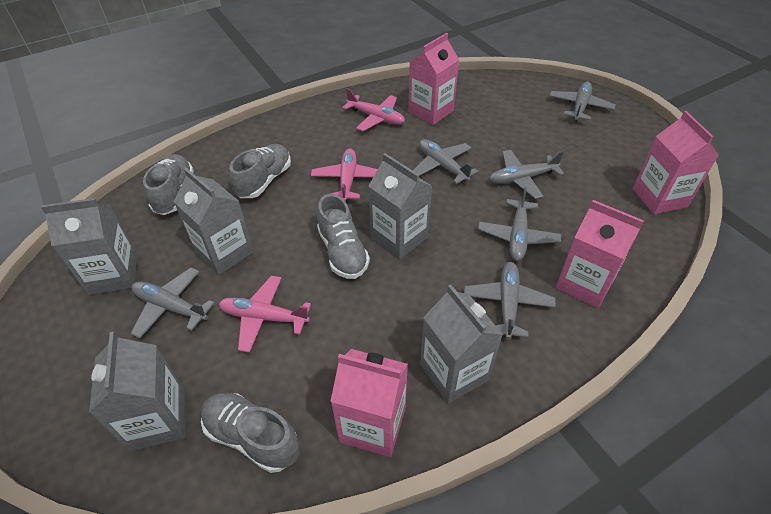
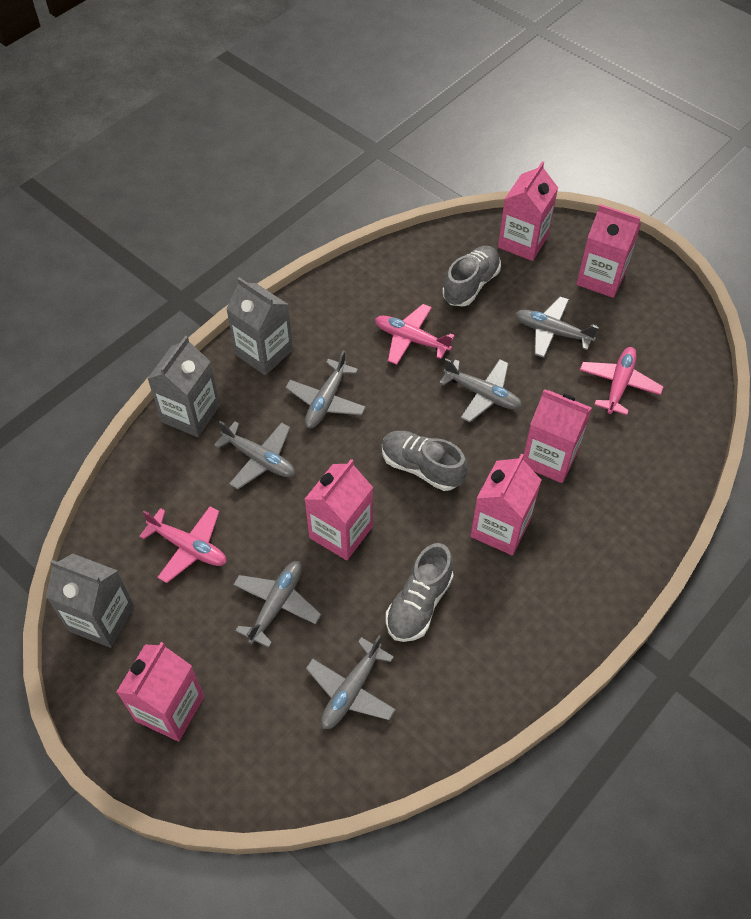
grey carton: 5 -> 3
grey shoe: 4 -> 3
pink carton: 4 -> 6

